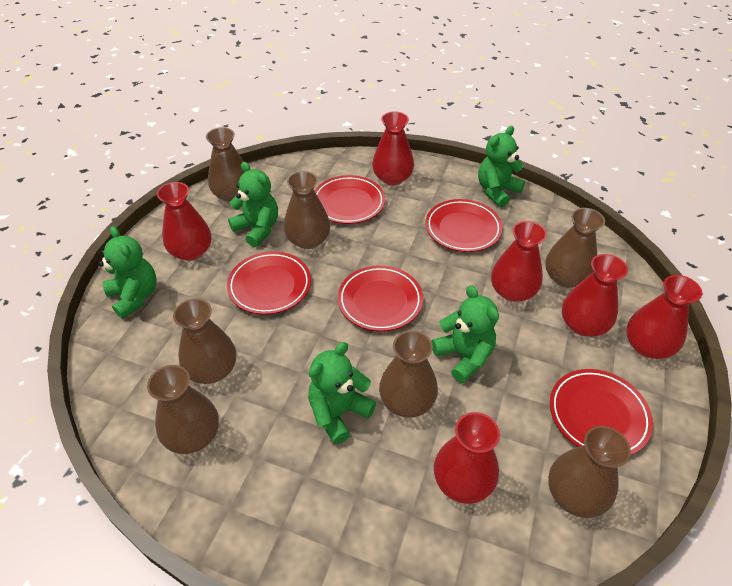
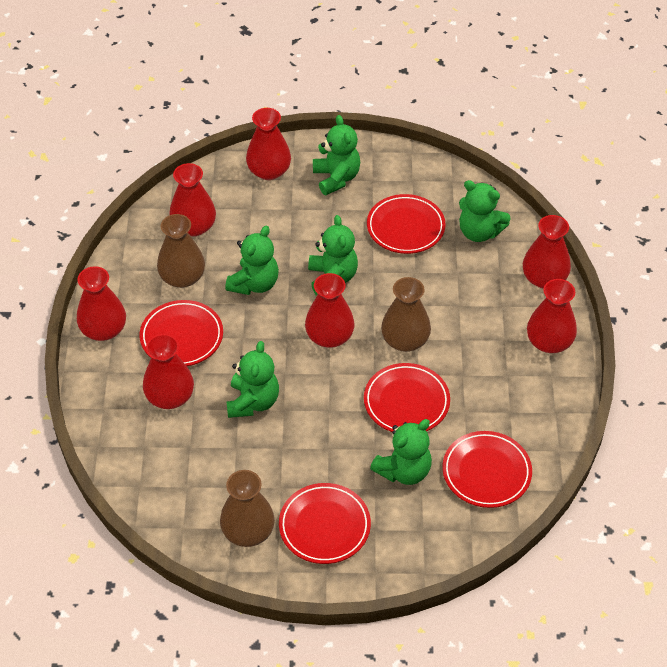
brown vase: 7 -> 3
green teddy bear: 5 -> 6
red vase: 6 -> 7

